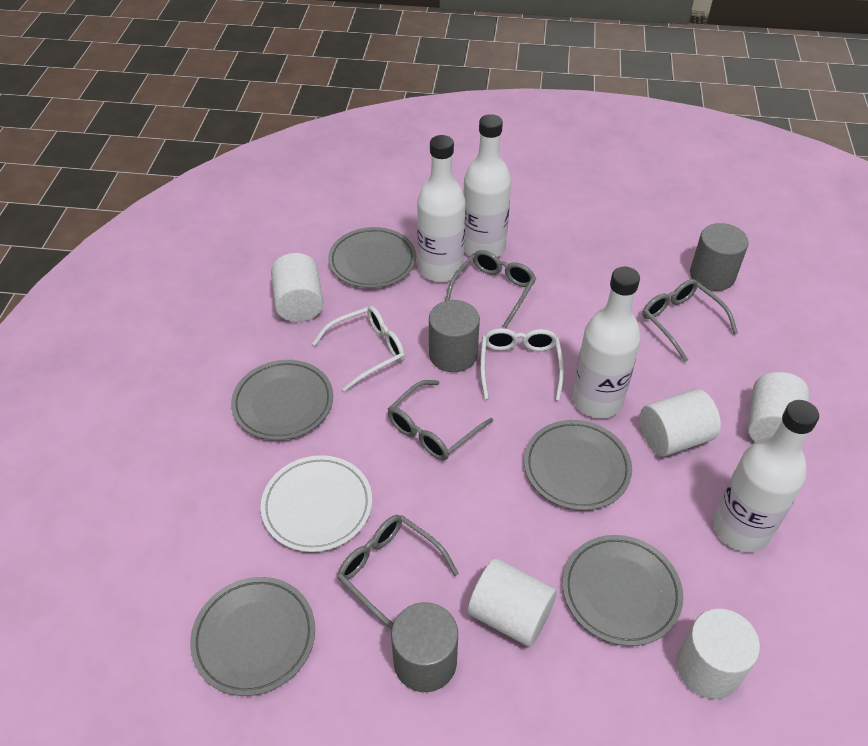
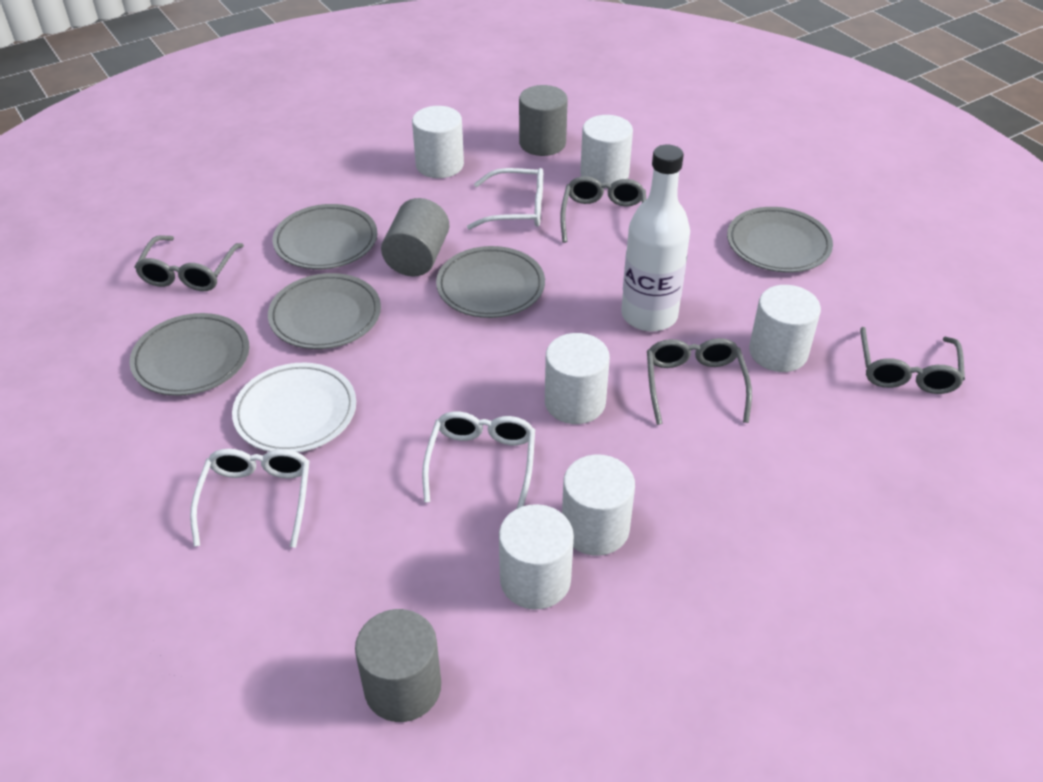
white bottle: 4 -> 1
white cylinder: 5 -> 6
white glasses: 2 -> 3

